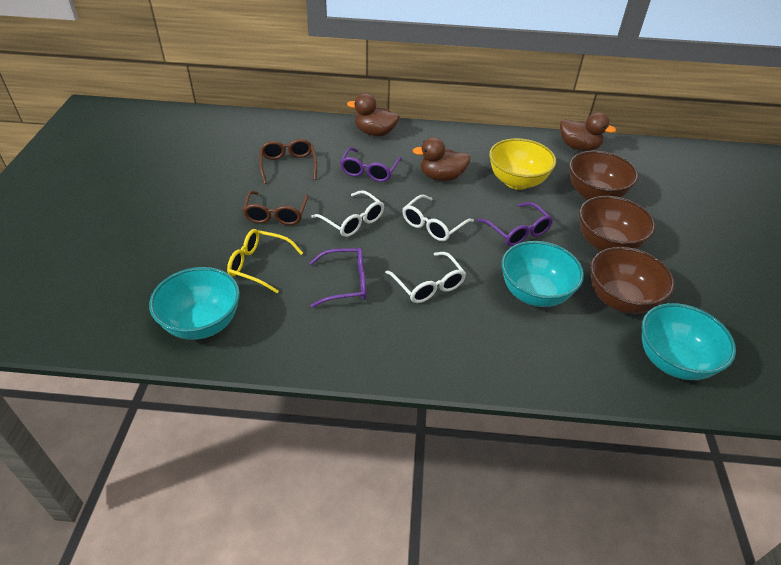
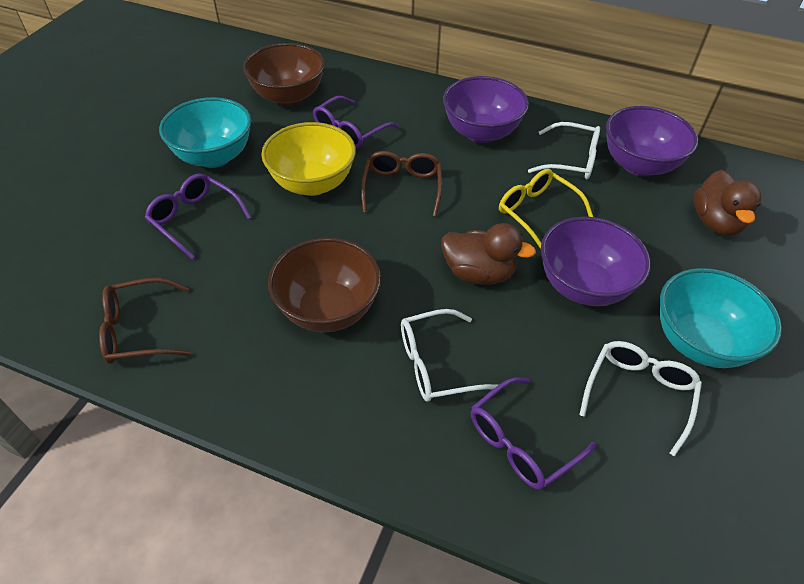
brown bowl: 3 -> 2
brown duck: 3 -> 2
purple bowl: 0 -> 3
turquoise bowl: 3 -> 2

